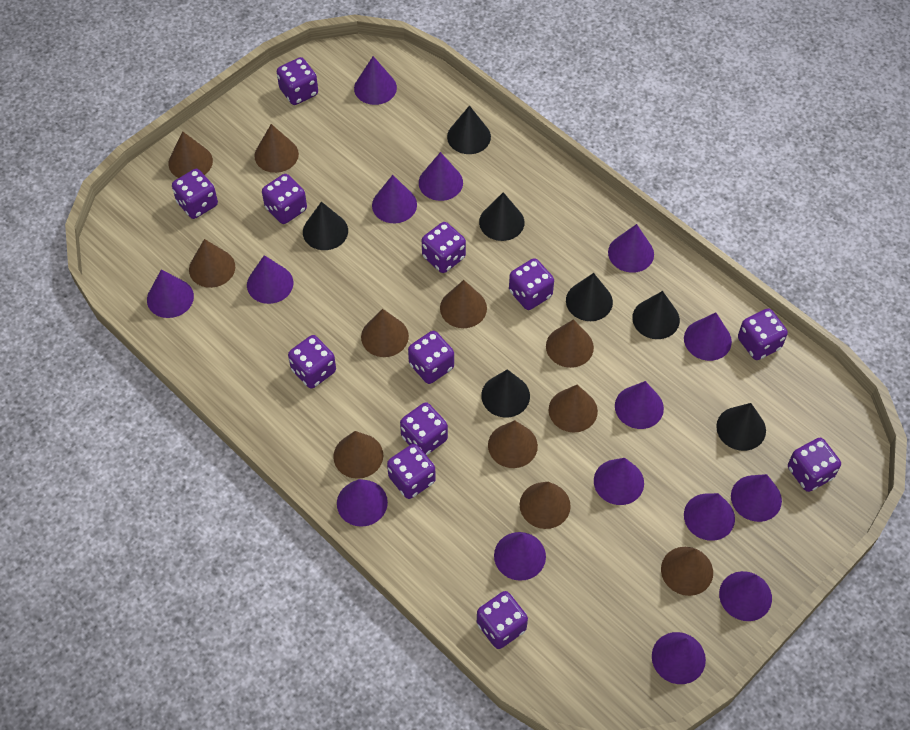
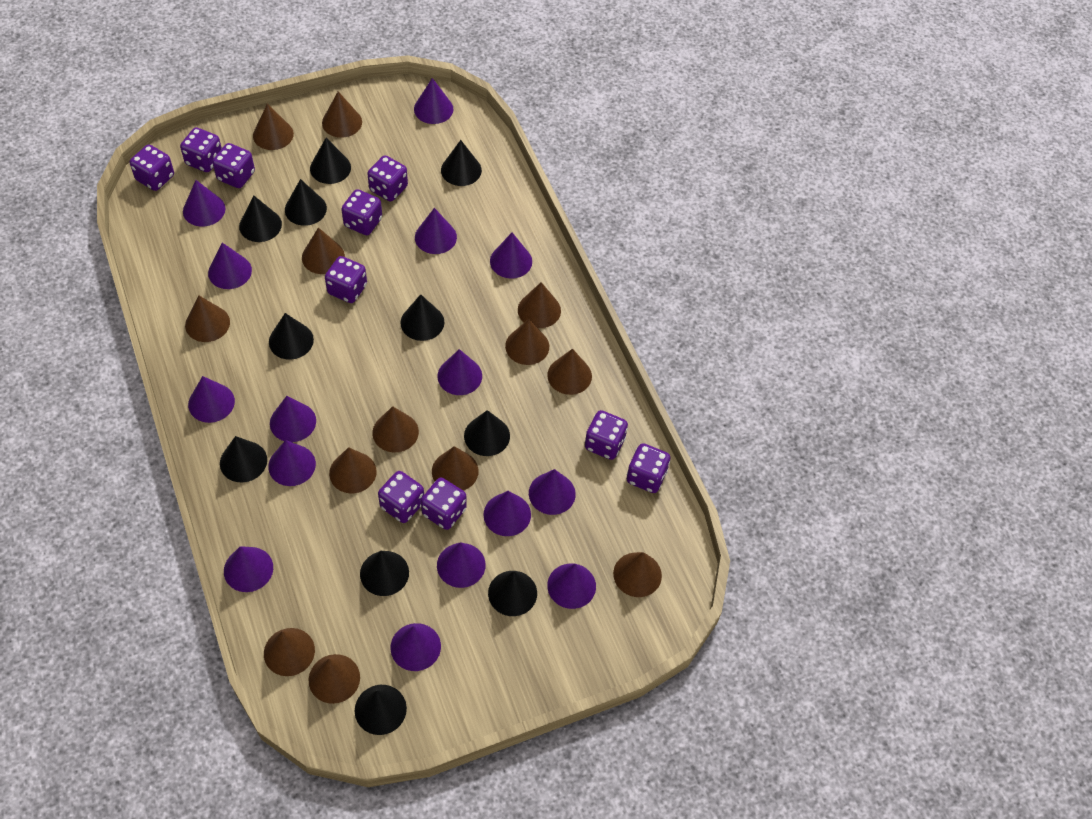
black cone: 7 -> 11
brown cone: 11 -> 13
purple dice: 12 -> 10

